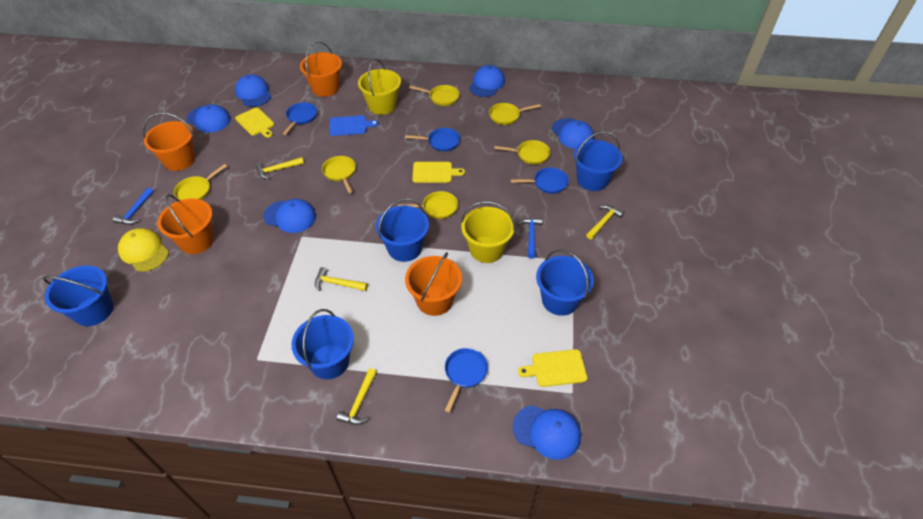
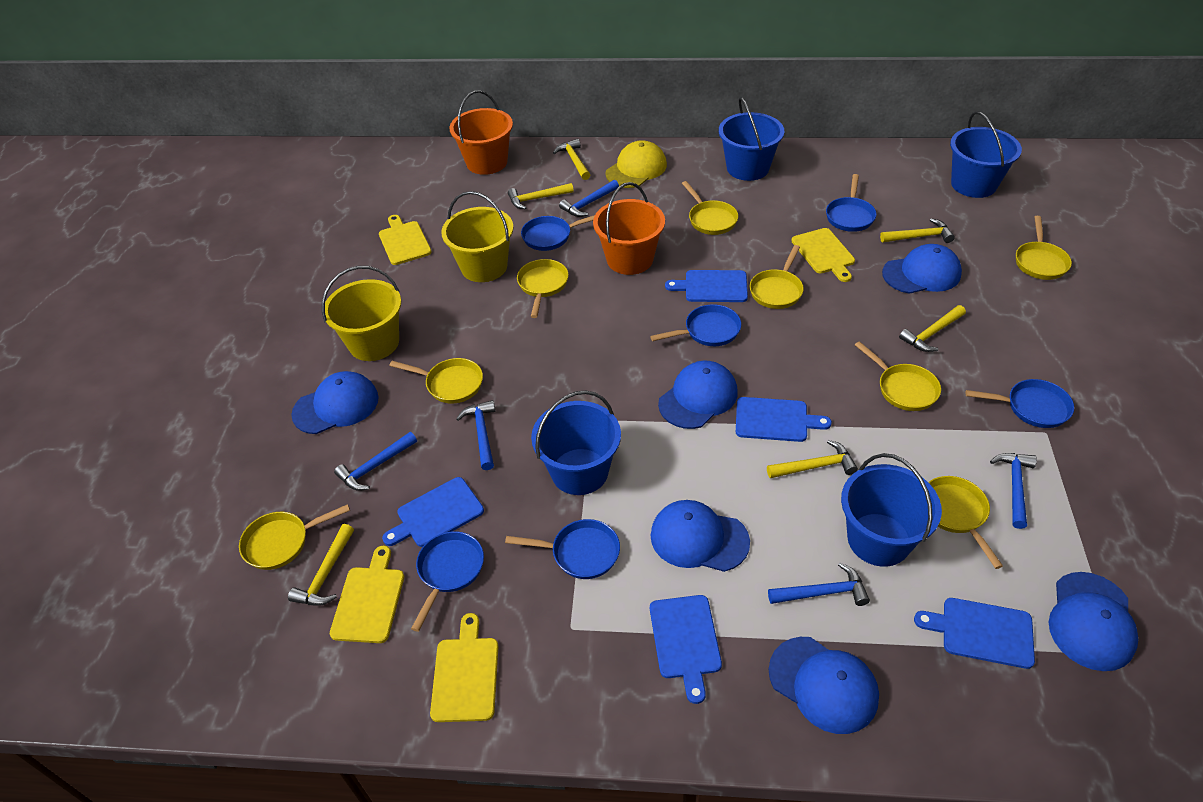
blue bucket: 5 -> 4
blue cutting board: 1 -> 5
blue hammer: 2 -> 5
blue pan: 4 -> 6
orange bucket: 4 -> 2
yellow cutting board: 3 -> 4
yellow hammer: 4 -> 6
yellow pan: 6 -> 8

